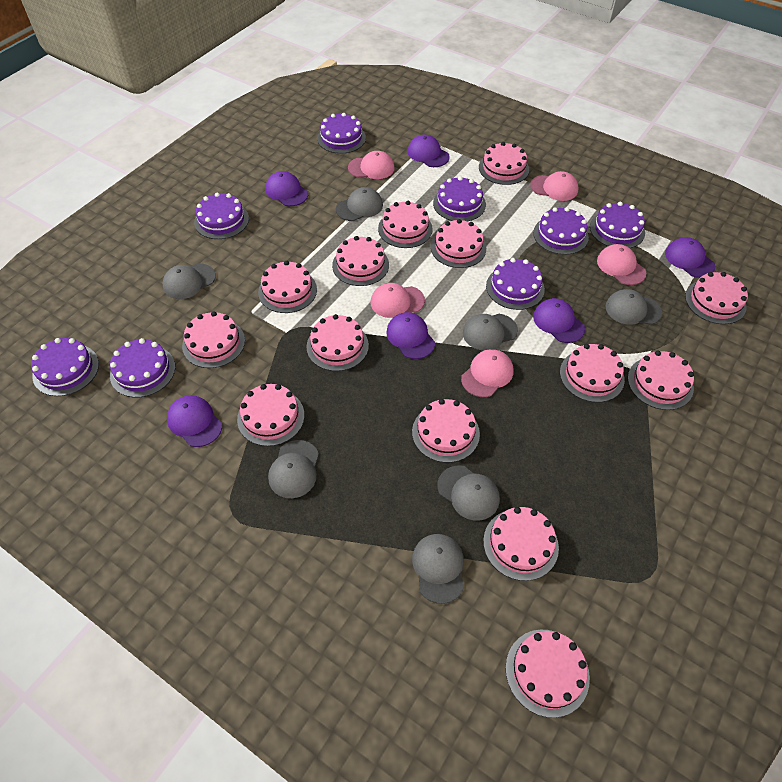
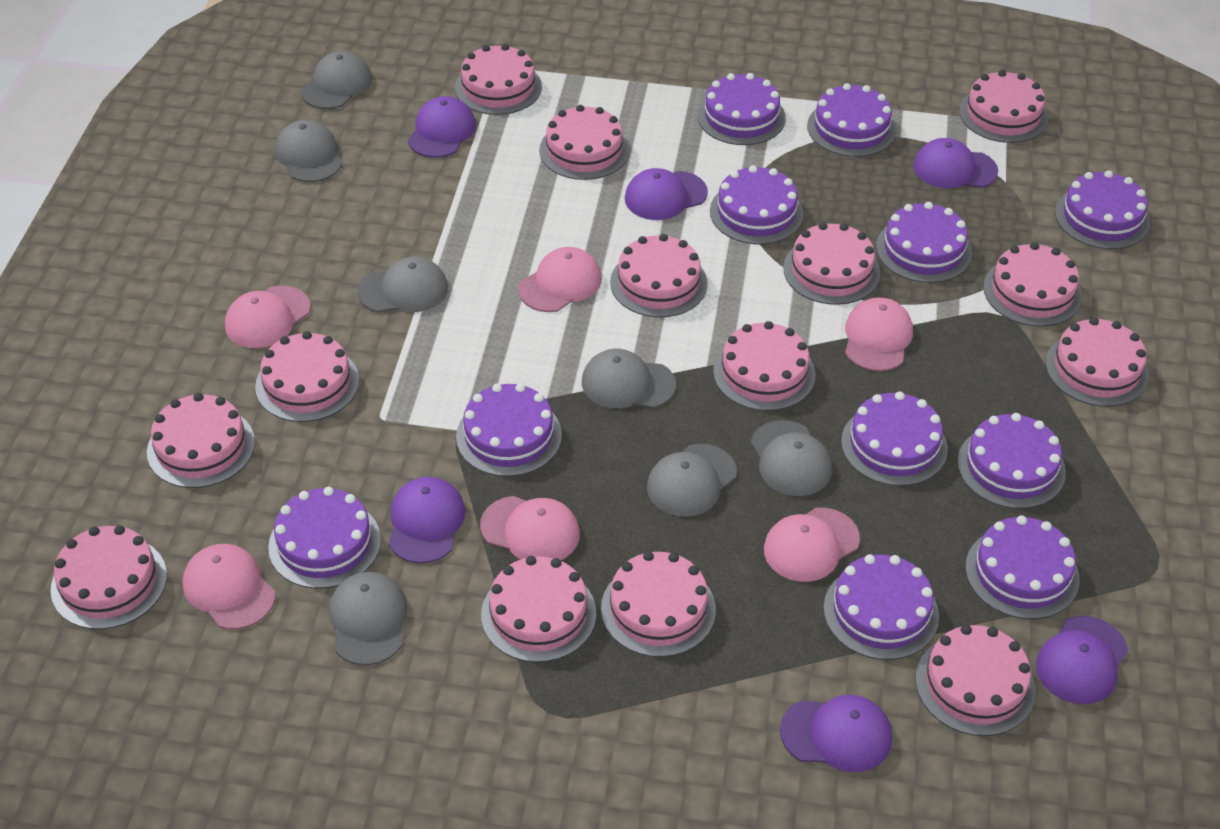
pink cap: 5 -> 6
purple cake: 8 -> 11

